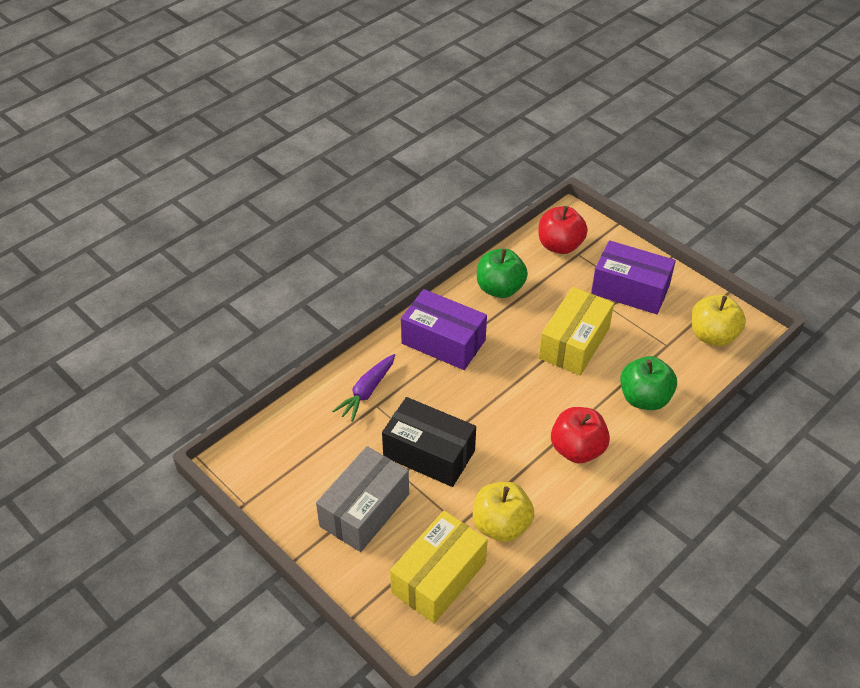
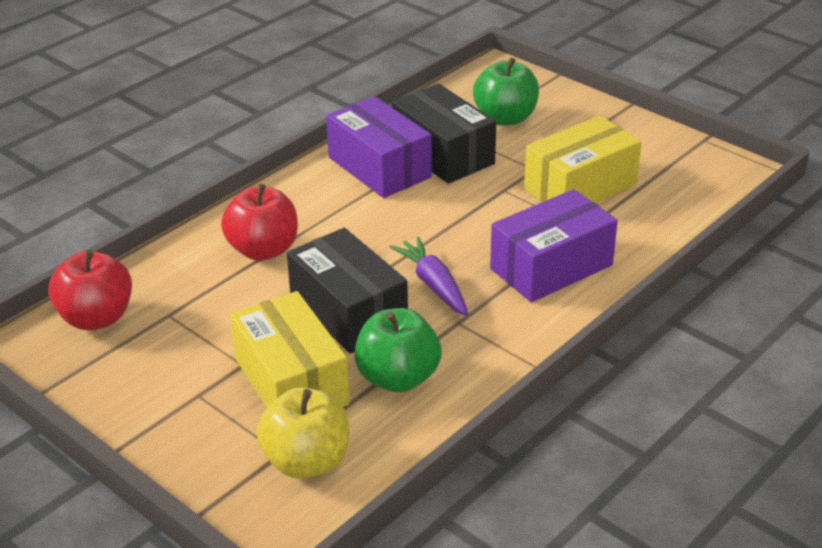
black box: 1 -> 2
grey box: 1 -> 0
yellow apple: 2 -> 1

